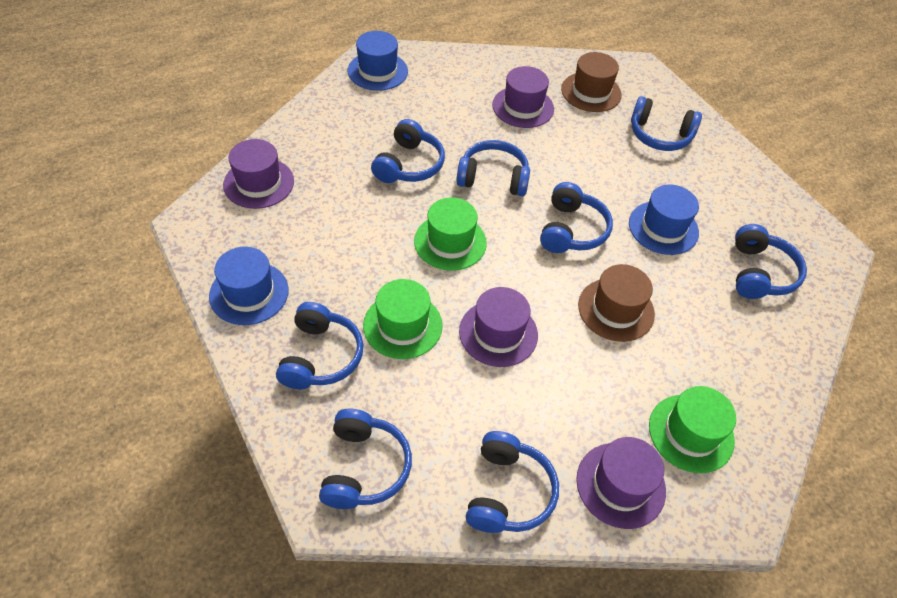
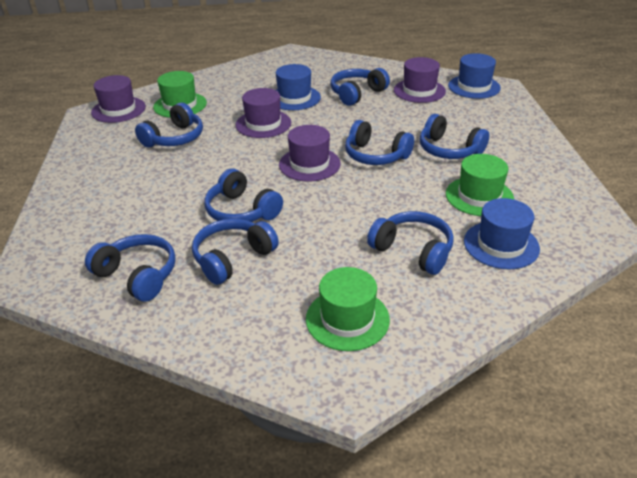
brown hat: 2 -> 0

